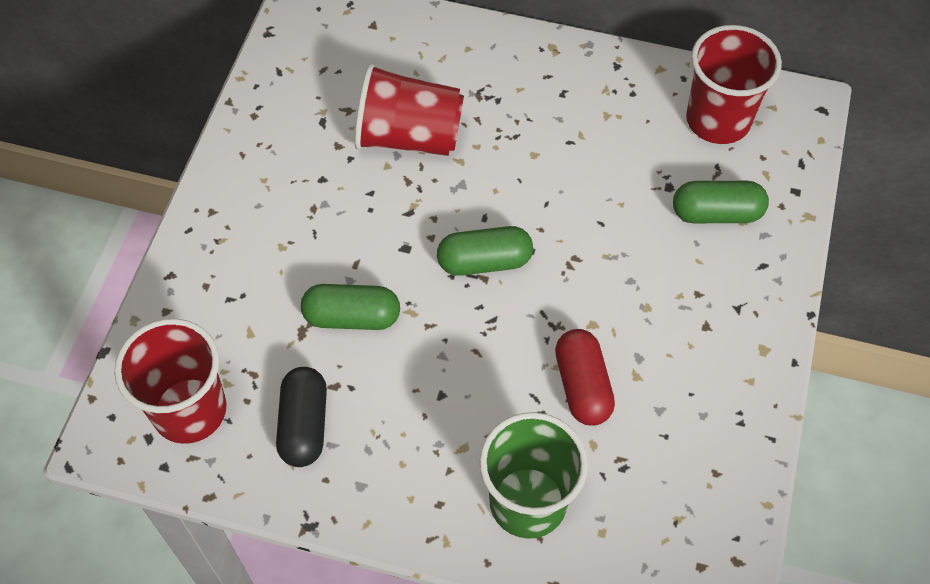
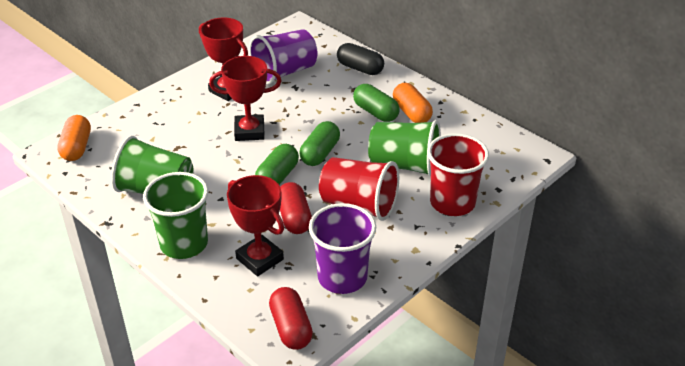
green cup: 1 -> 3
orange capsule: 0 -> 2
purple cup: 0 -> 2
red capsule: 1 -> 2
red cup: 3 -> 2
red trophy: 0 -> 3

